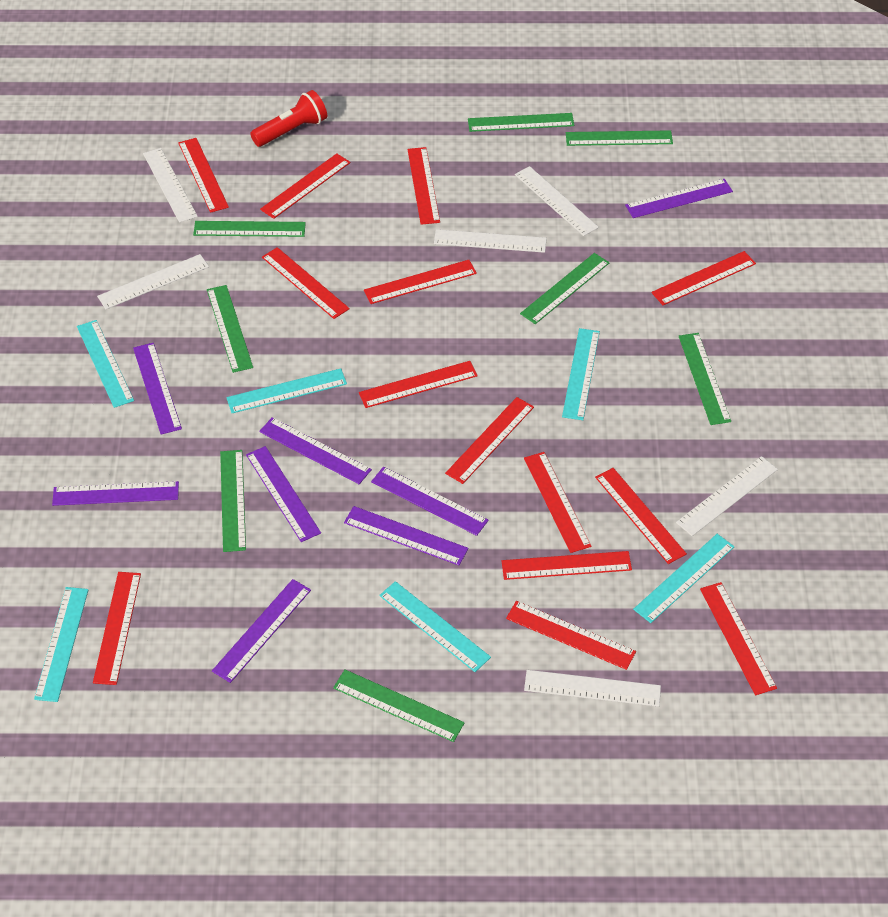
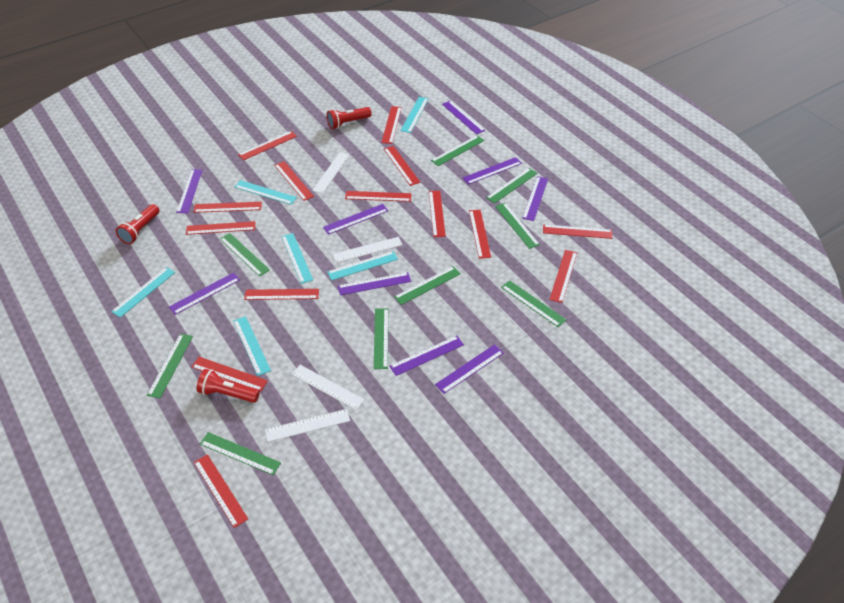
green ruler: 8 -> 9
purple ruler: 8 -> 9
red flashlight: 1 -> 3
white ruler: 6 -> 4

